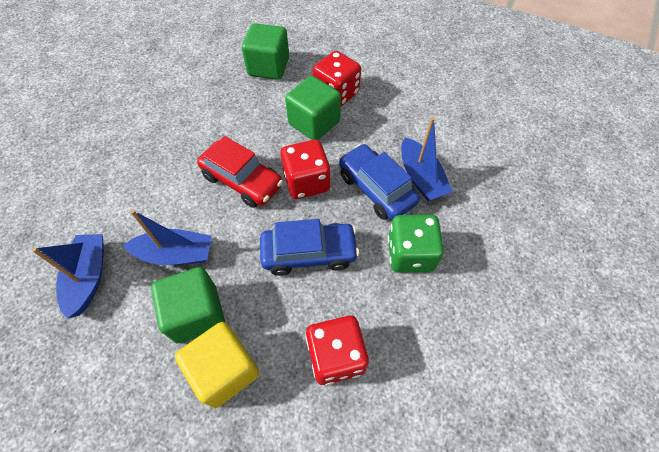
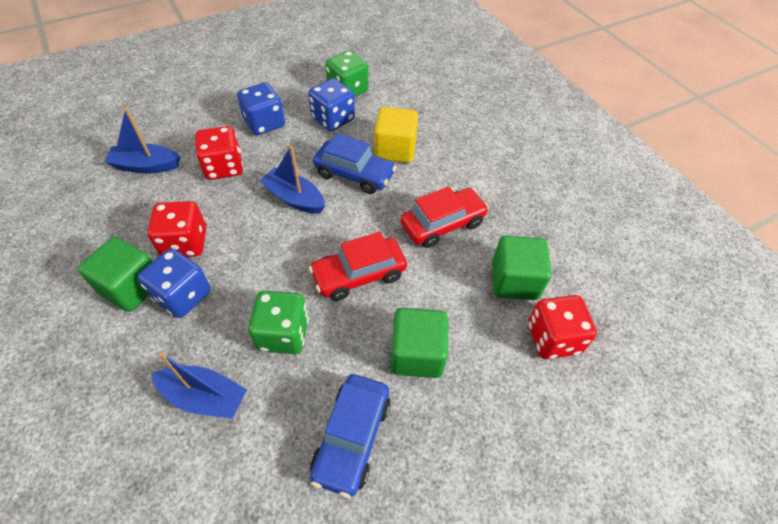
blue dice: 0 -> 3
green dice: 1 -> 2
red car: 1 -> 2

